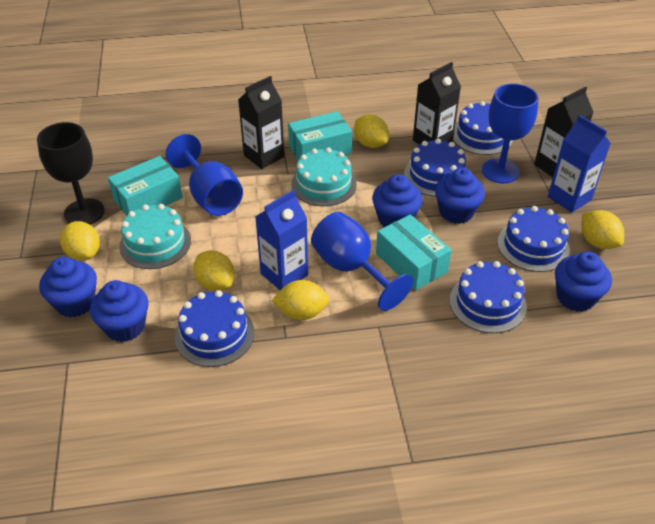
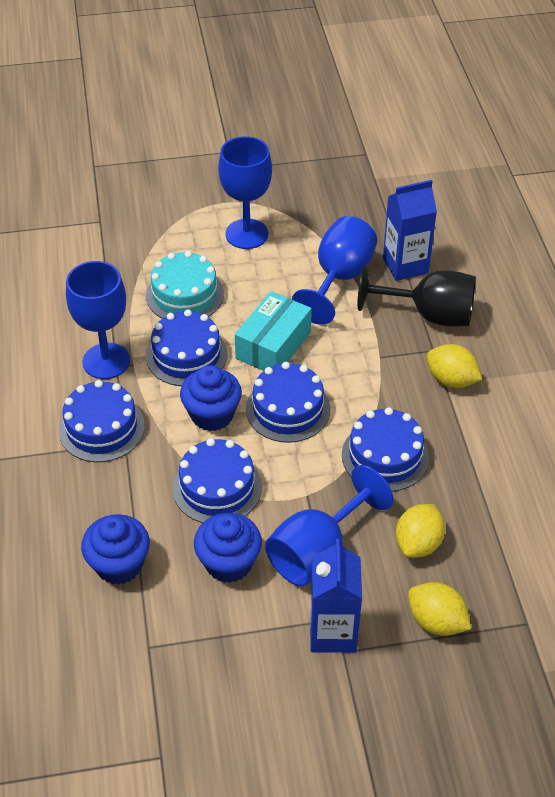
black carton: 3 -> 0
blue cupcake: 5 -> 3
blue goblet: 3 -> 4
turquoise box: 3 -> 1
turquoise cake: 2 -> 1
yellow lemon: 5 -> 3

